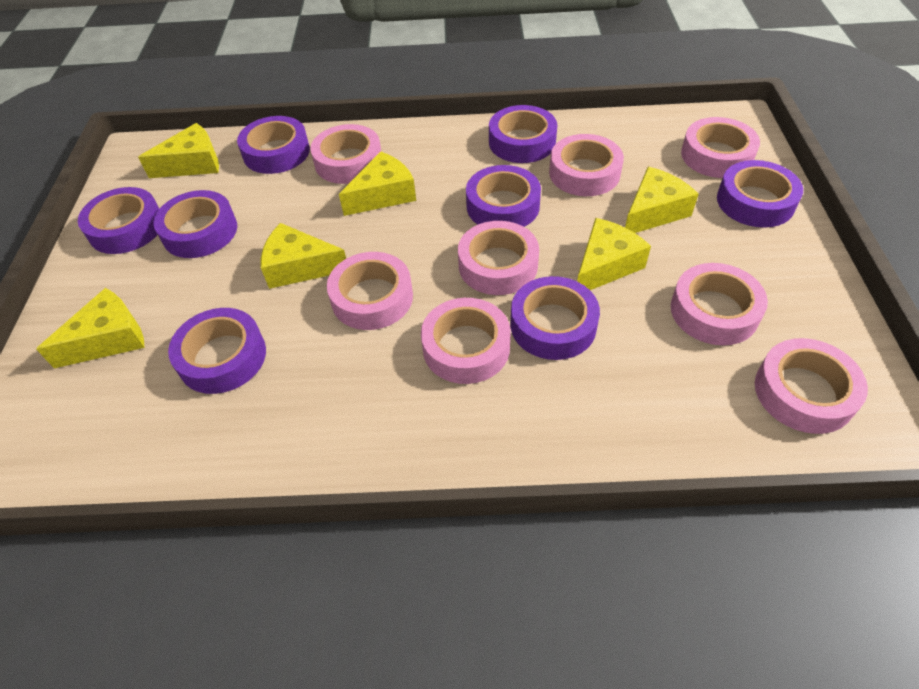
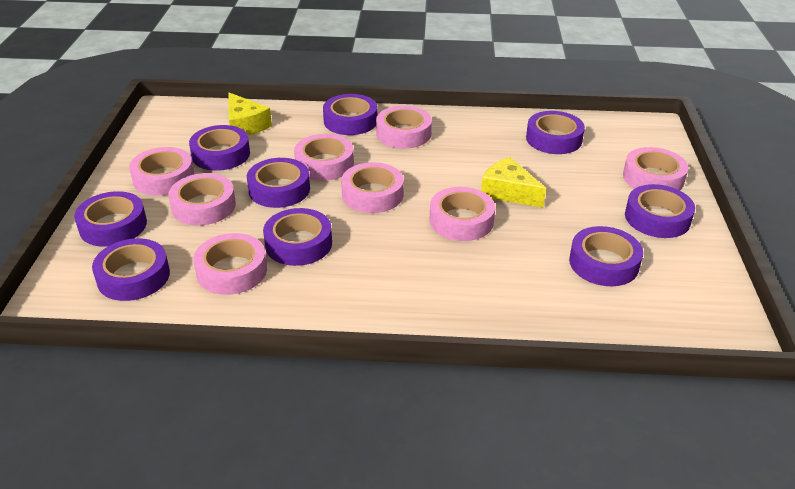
purple tape: 8 -> 9
yellow cheese: 6 -> 2

